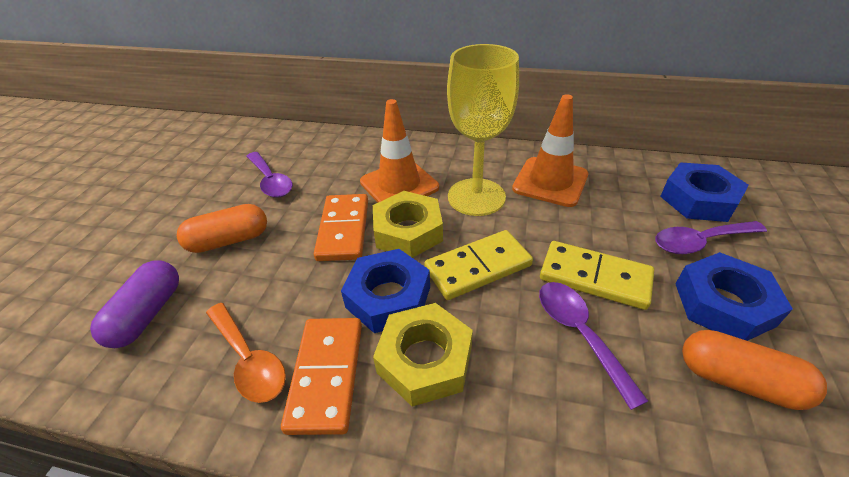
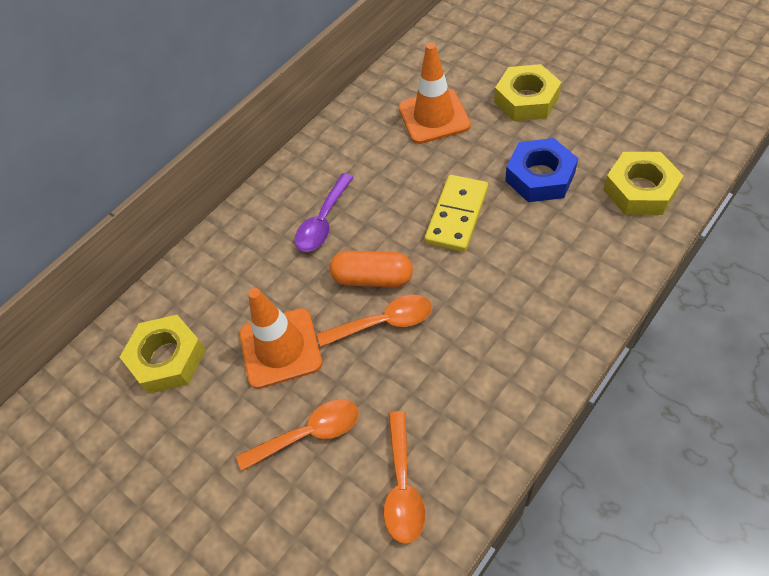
blue nut: 3 -> 1
orange capsule: 2 -> 1
orange domino: 2 -> 0
orange spoon: 1 -> 3
purple capsule: 1 -> 0
purple spoon: 3 -> 1
yellow domino: 2 -> 1
yellow goblet: 1 -> 0
yellow nut: 2 -> 3

